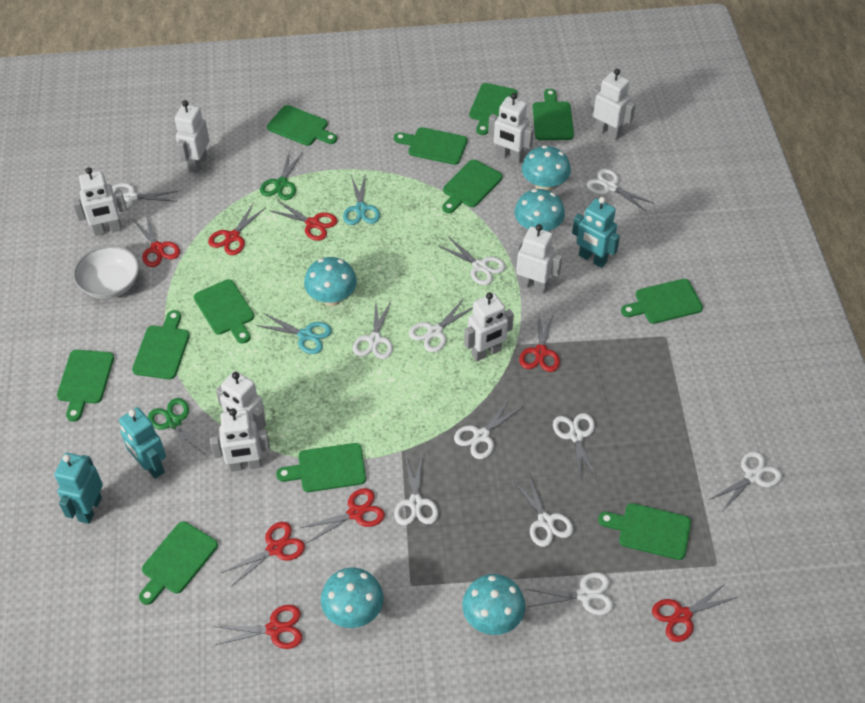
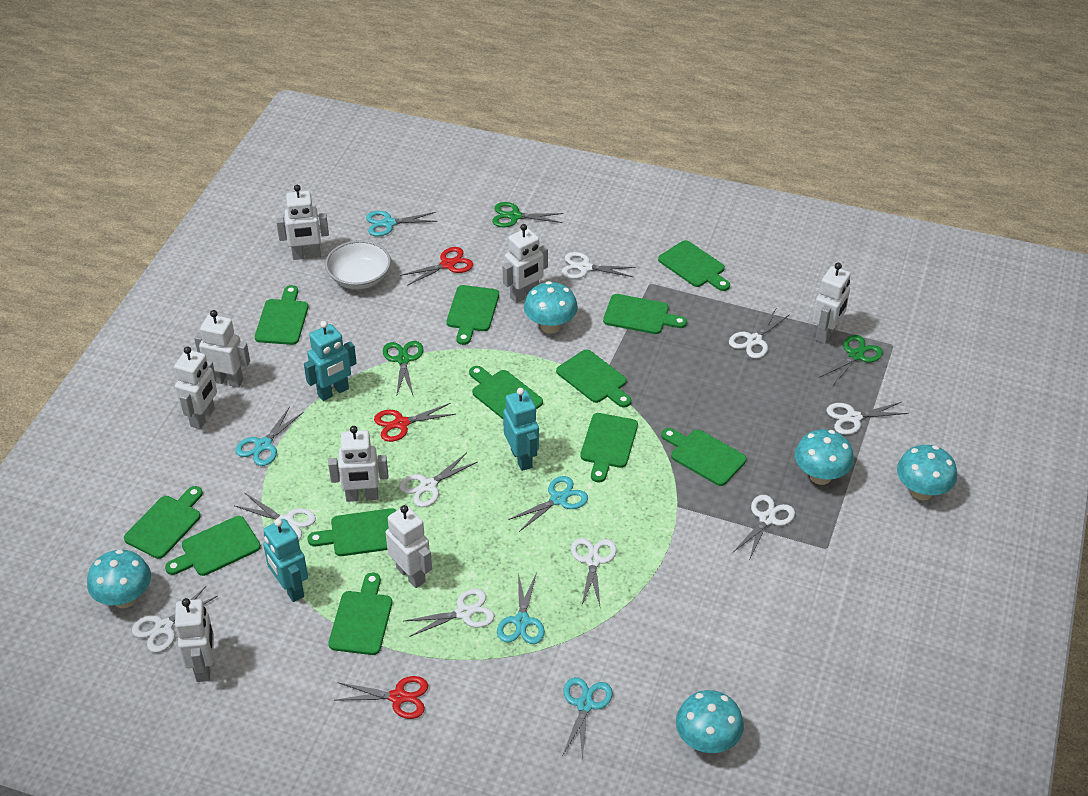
green scissors: 2 -> 3
red scissors: 8 -> 3
turquoise scissors: 2 -> 5
white scissors: 11 -> 9

